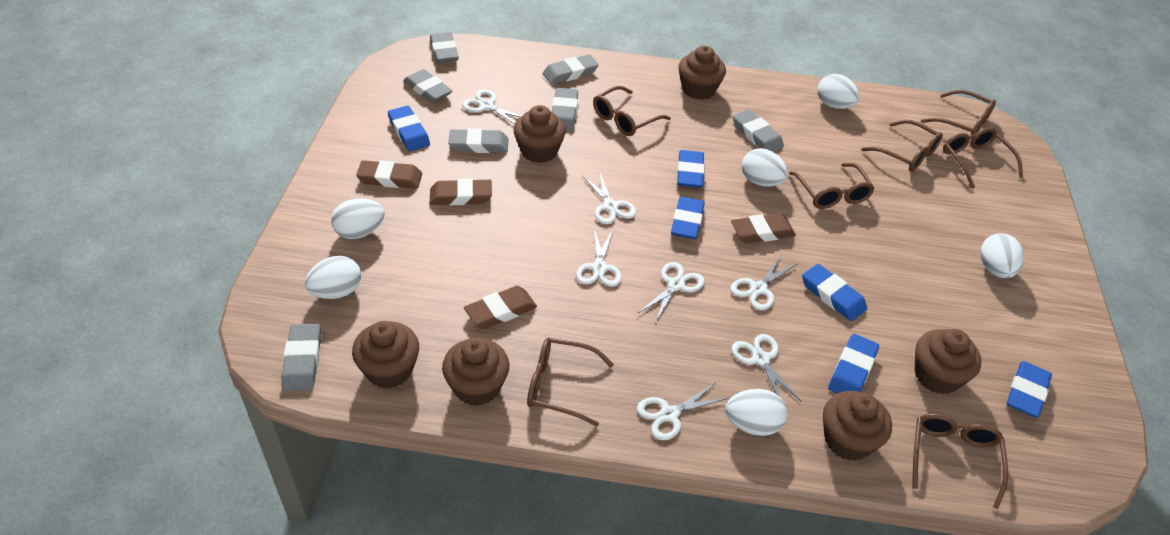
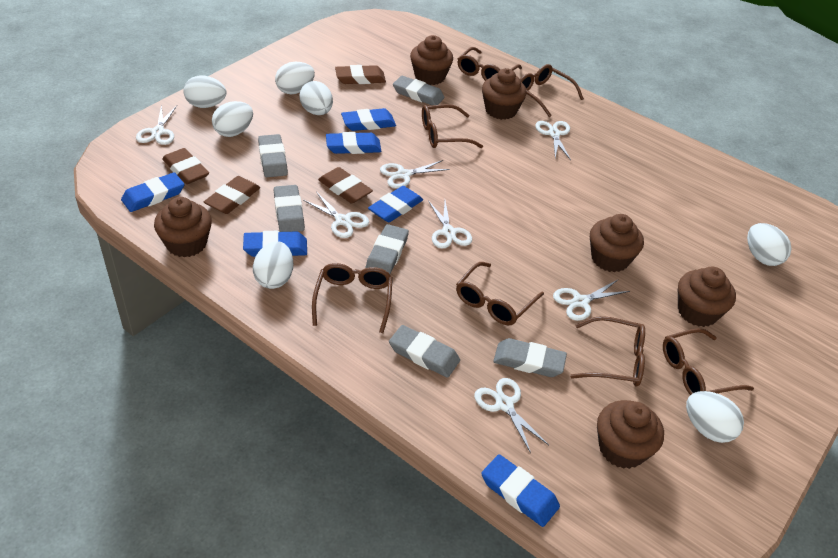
grey eraser: 7 -> 6
white egg: 6 -> 7

